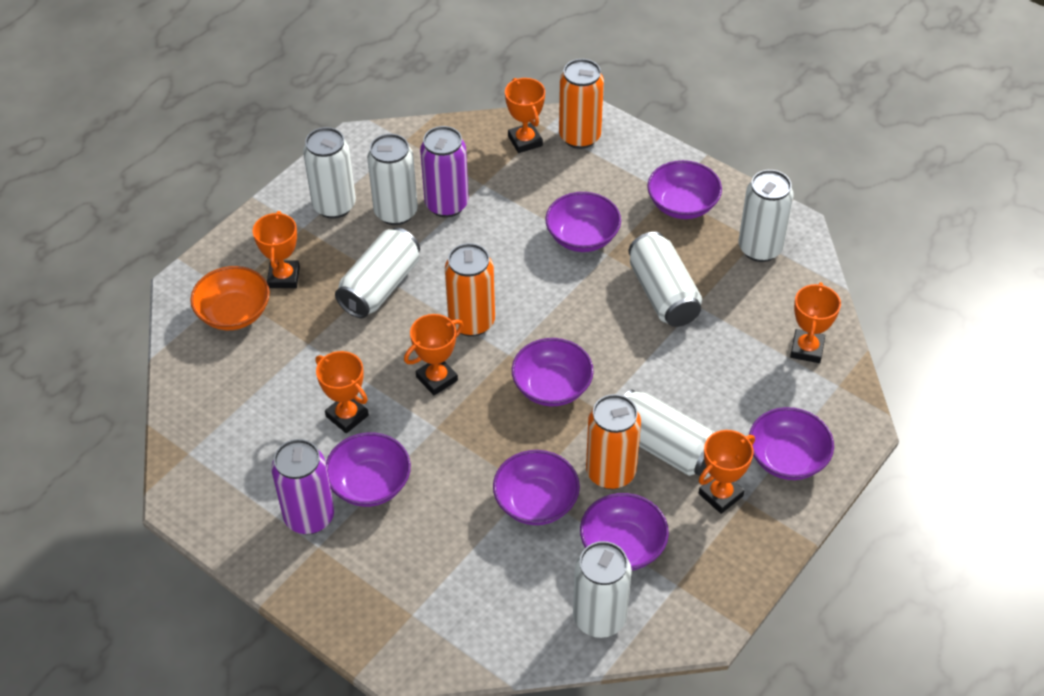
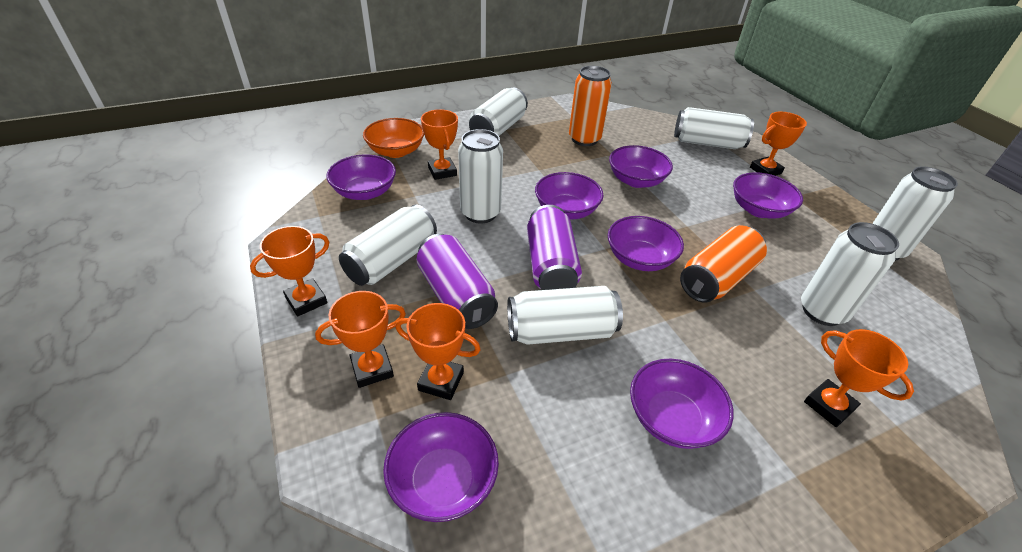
orange can: 3 -> 2

